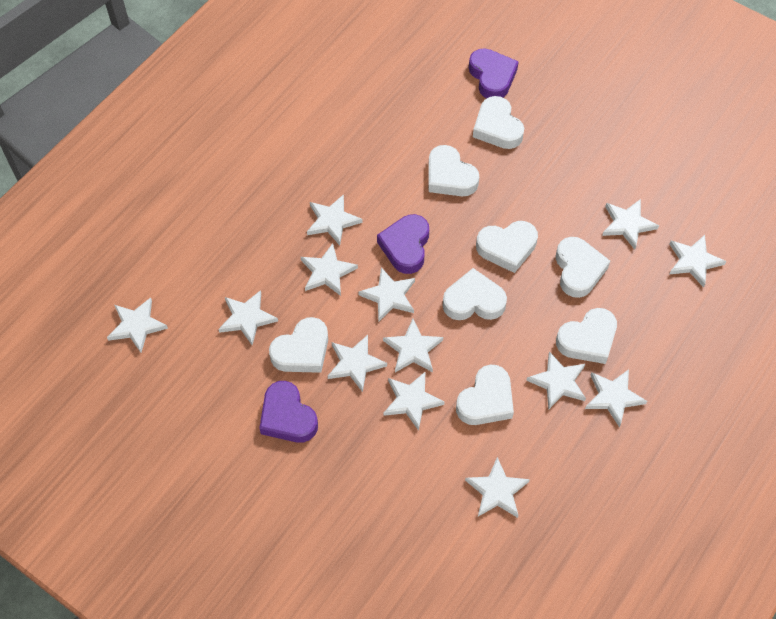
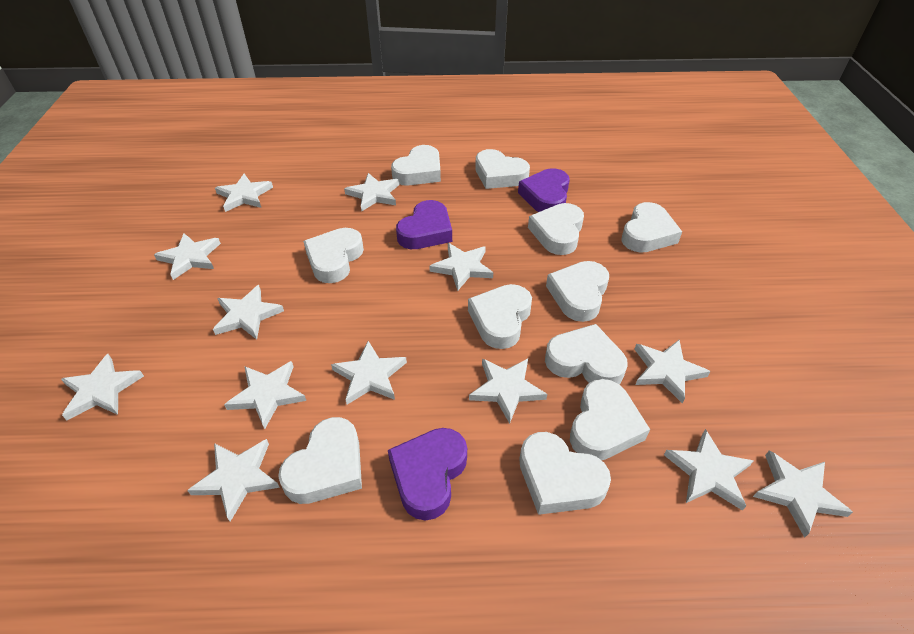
white heart: 8 -> 11

